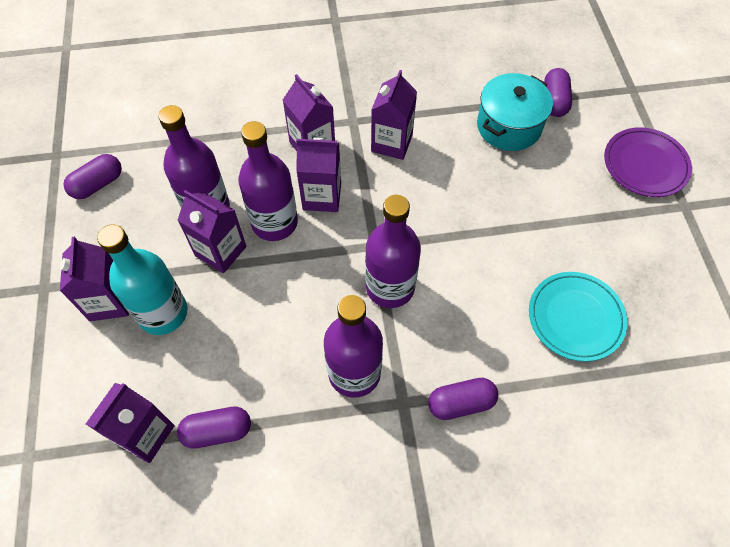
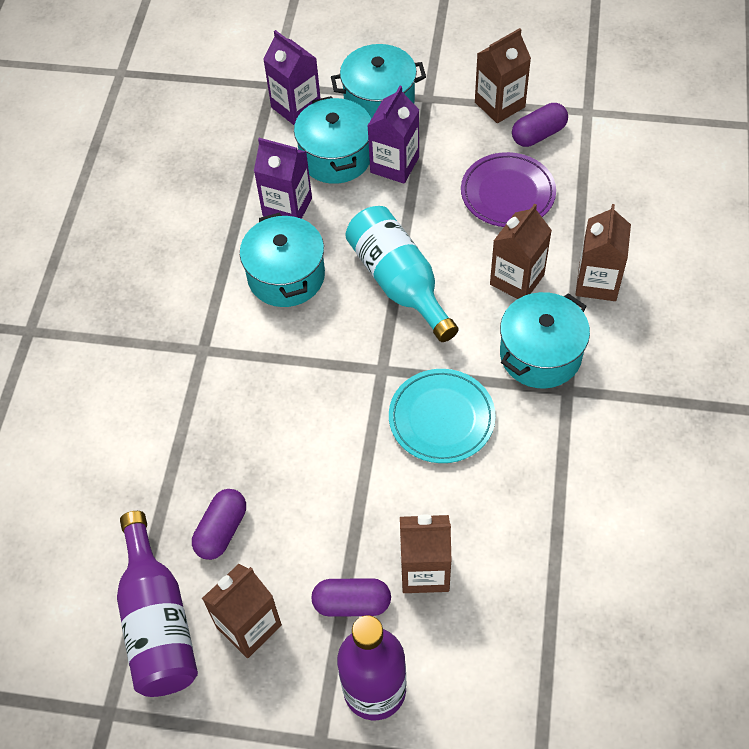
brown carton: 0 -> 5
purple bottle: 4 -> 2
purple capsule: 4 -> 3
purple carton: 6 -> 3
turquoise pot: 1 -> 4

